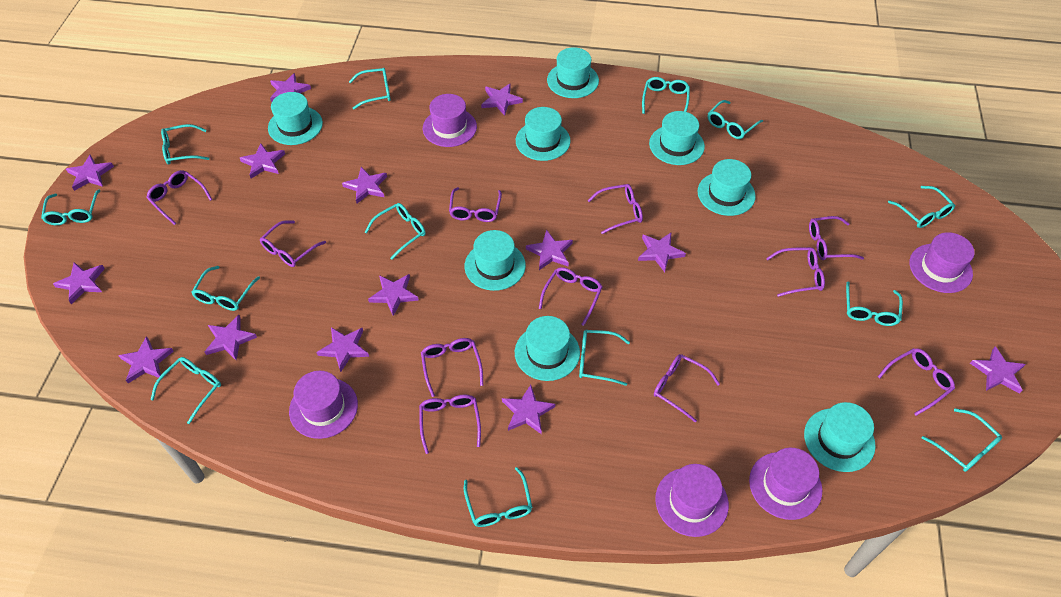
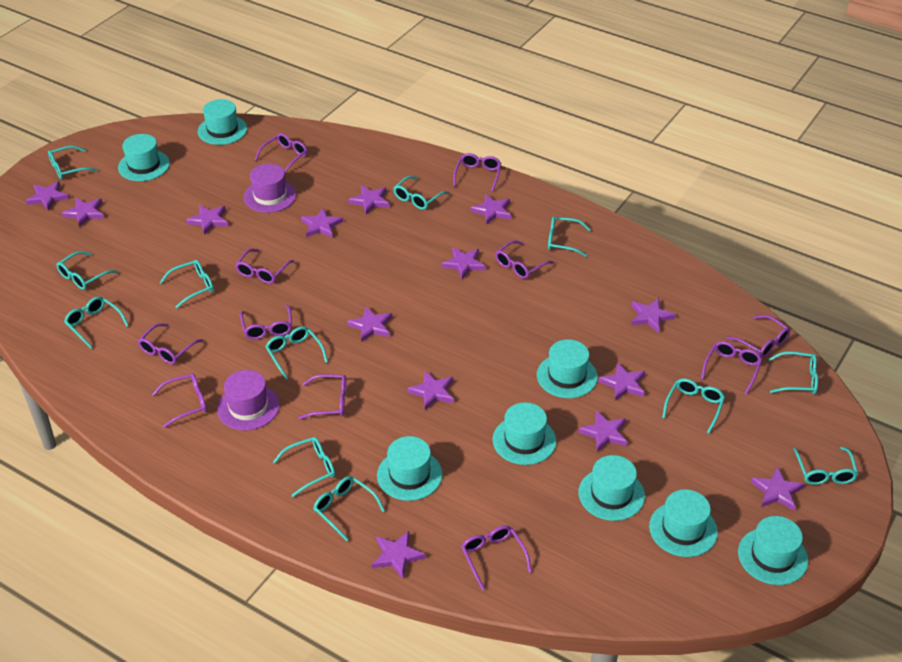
purple hat: 5 -> 2
turquoise glasses: 13 -> 12

